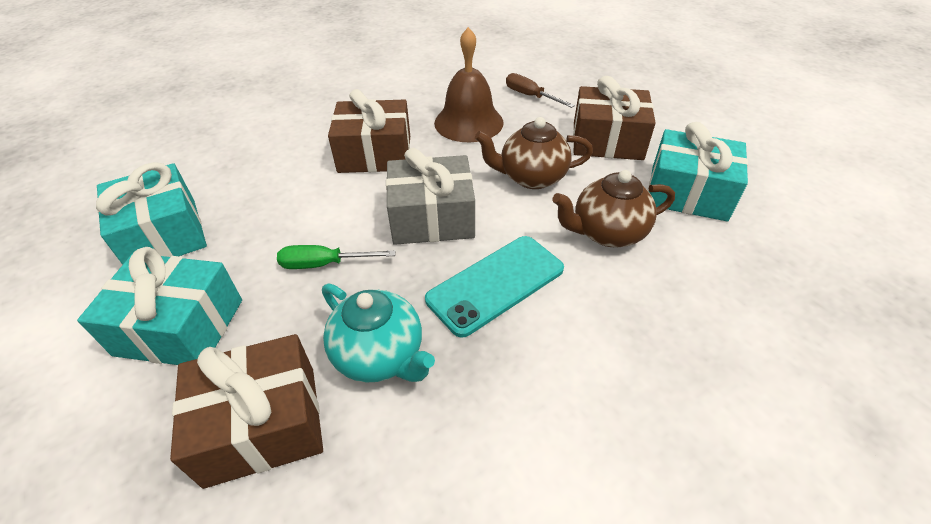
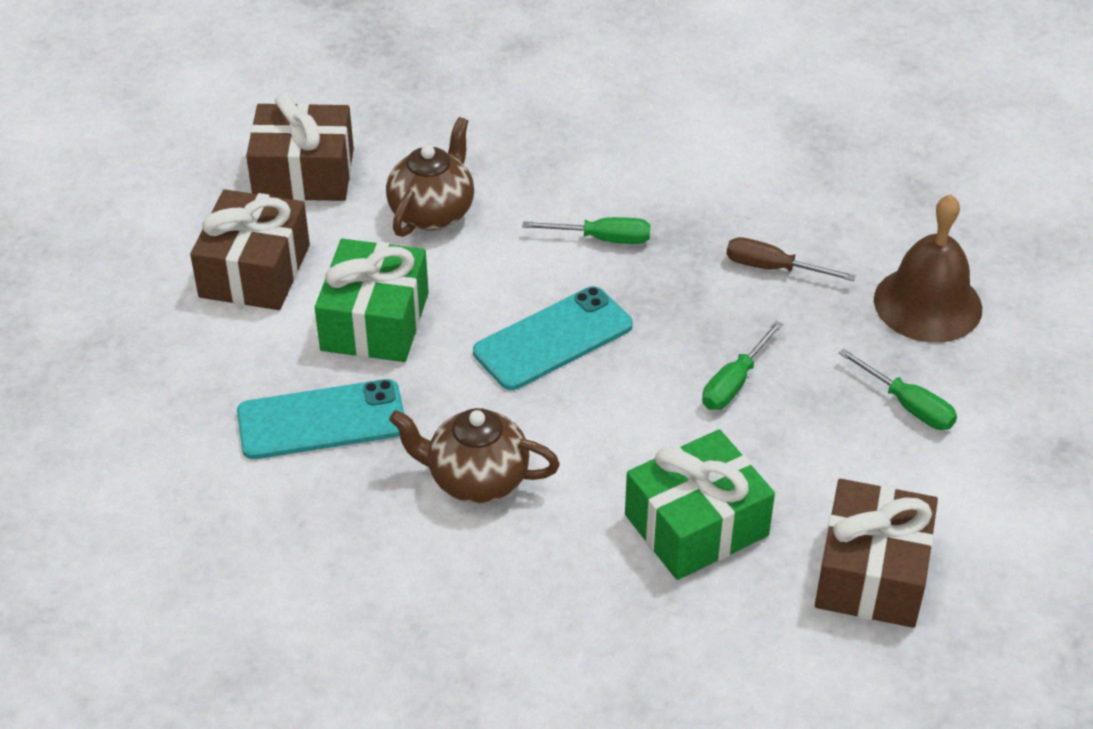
green gift: 0 -> 2
green screwdriver: 1 -> 3
grey gift: 1 -> 0
turquoise gift: 3 -> 0
turquoise phone: 1 -> 2
turquoise teapot: 1 -> 0

